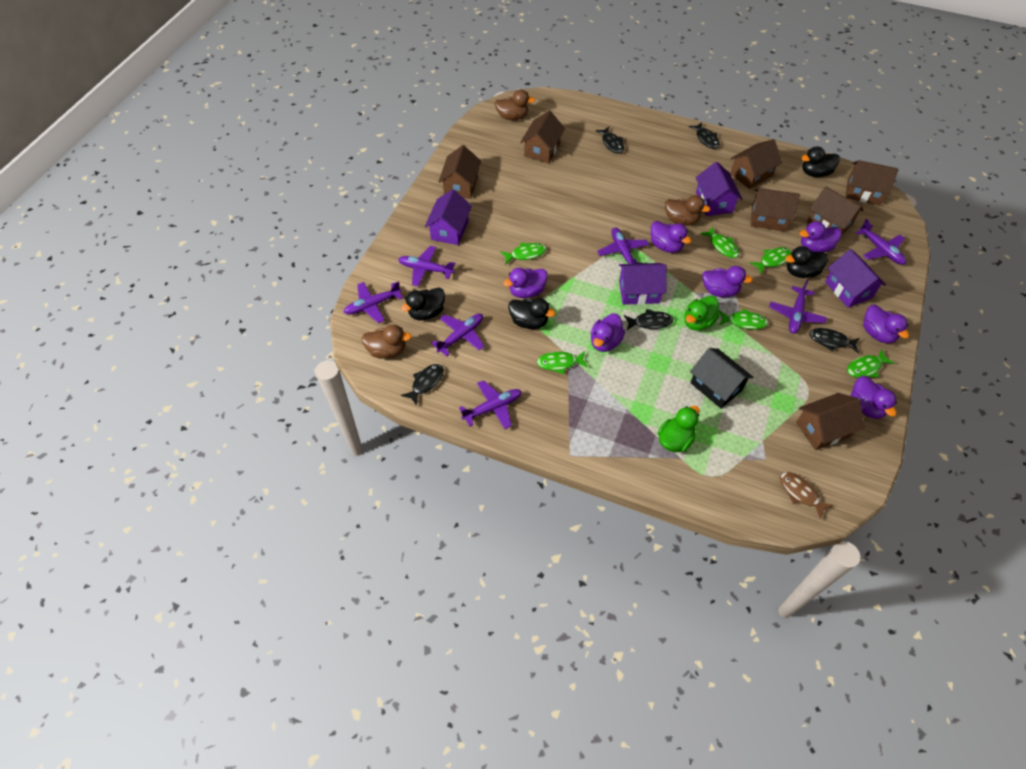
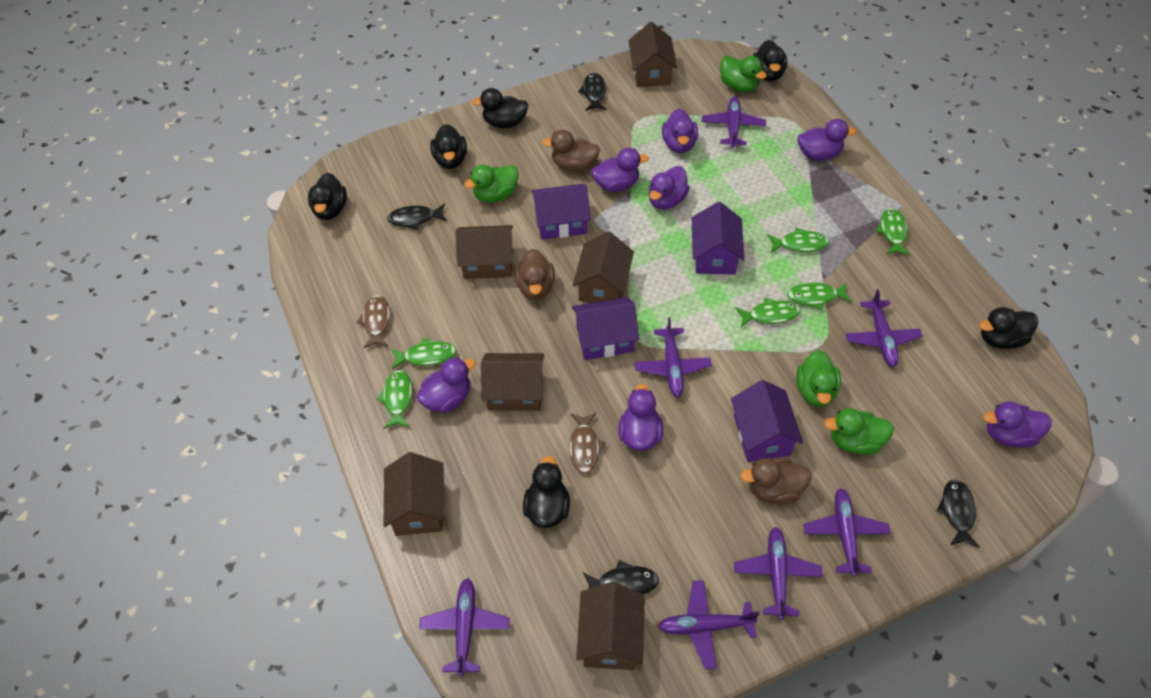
black duck: 4 -> 6
black fish: 5 -> 4
black house: 1 -> 0
brown fish: 1 -> 2
brown house: 7 -> 6
green duck: 2 -> 4

